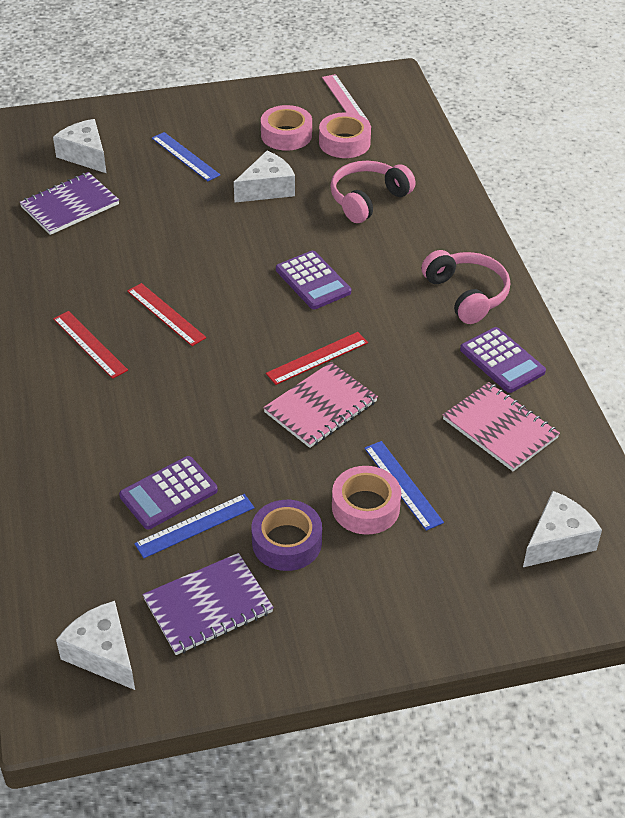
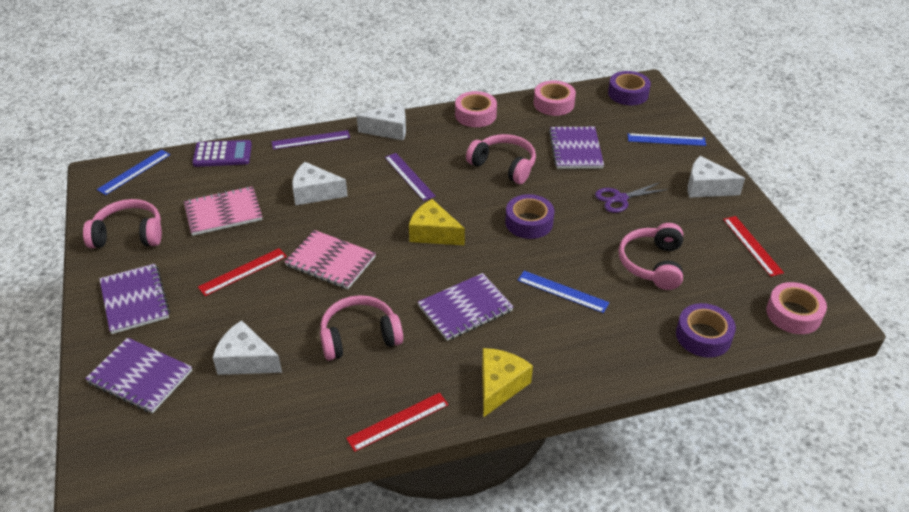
pink headphones: 2 -> 4
pink ruler: 1 -> 0
purple calculator: 3 -> 1
purple notebook: 2 -> 4
purple ruler: 0 -> 2
purple scissors: 0 -> 1
purple tape: 1 -> 3
yellow cheese: 0 -> 2

